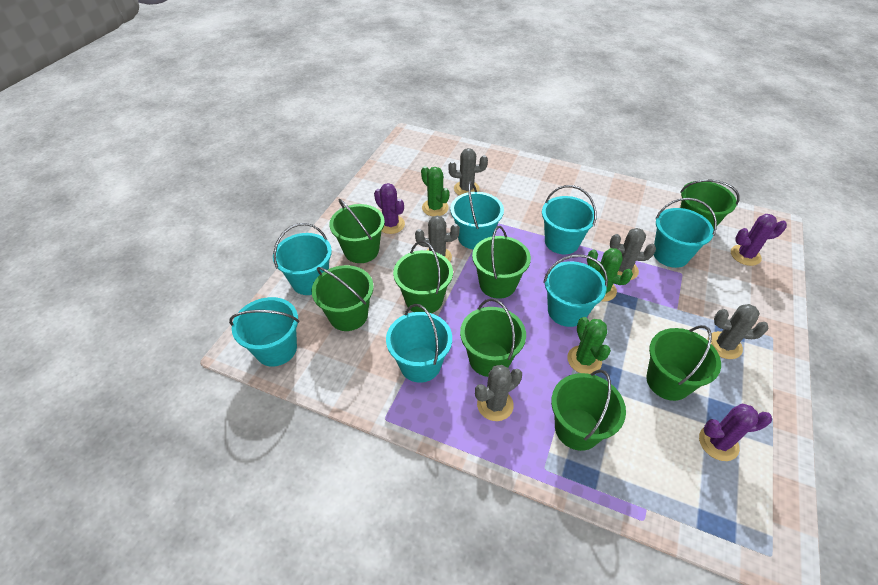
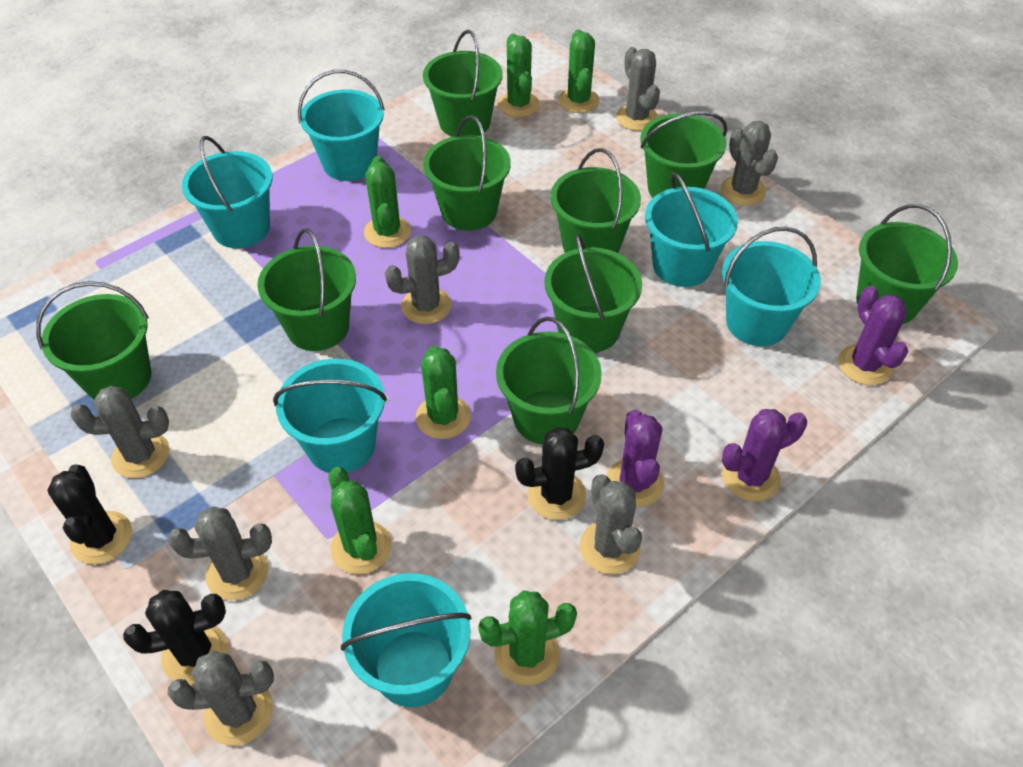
black cactus: 0 -> 3
green bucket: 8 -> 9
green cactus: 3 -> 6
grey cactus: 5 -> 7
turquoise bucket: 7 -> 6

